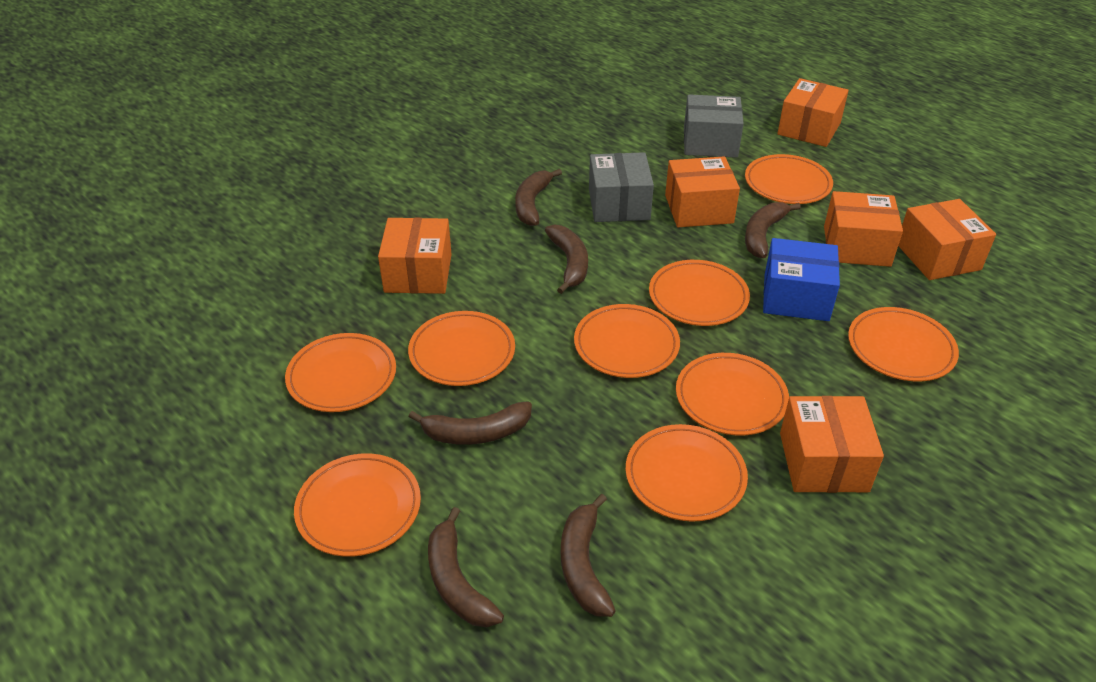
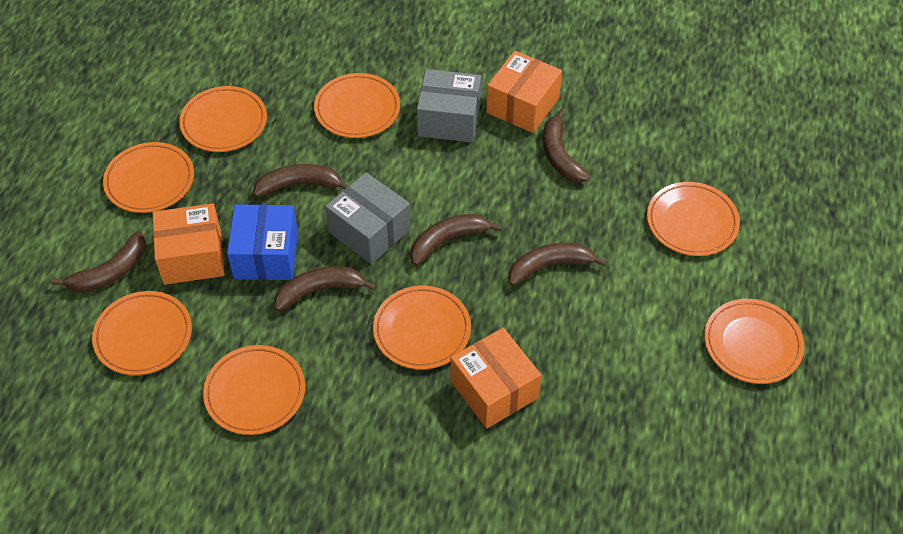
orange box: 6 -> 3
orange plate: 9 -> 8

